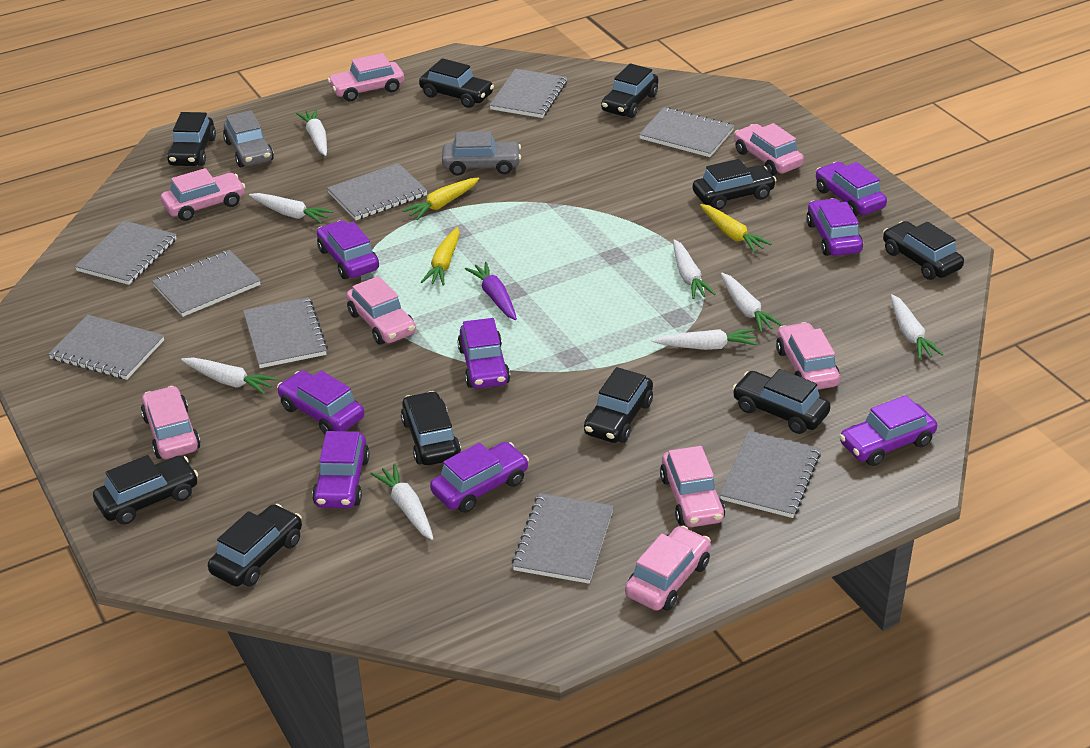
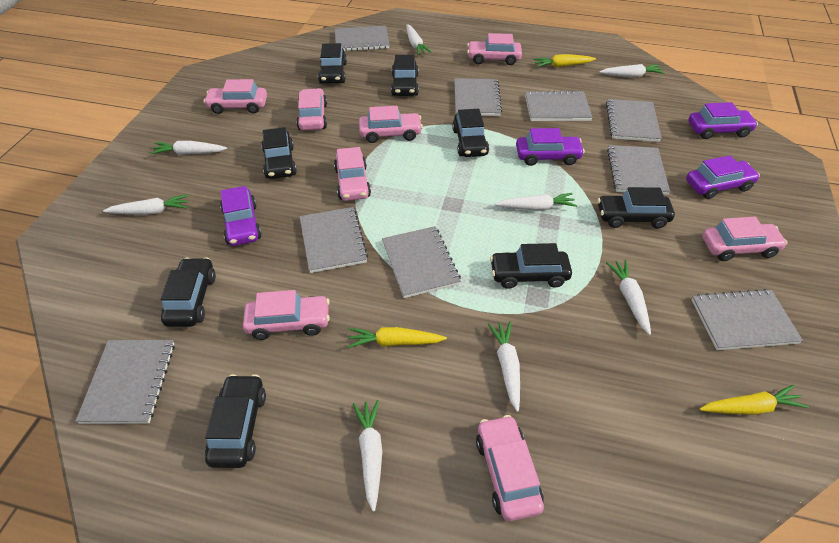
black car: 10 -> 8
grey car: 2 -> 0
purple car: 8 -> 4
purple carrot: 1 -> 0

